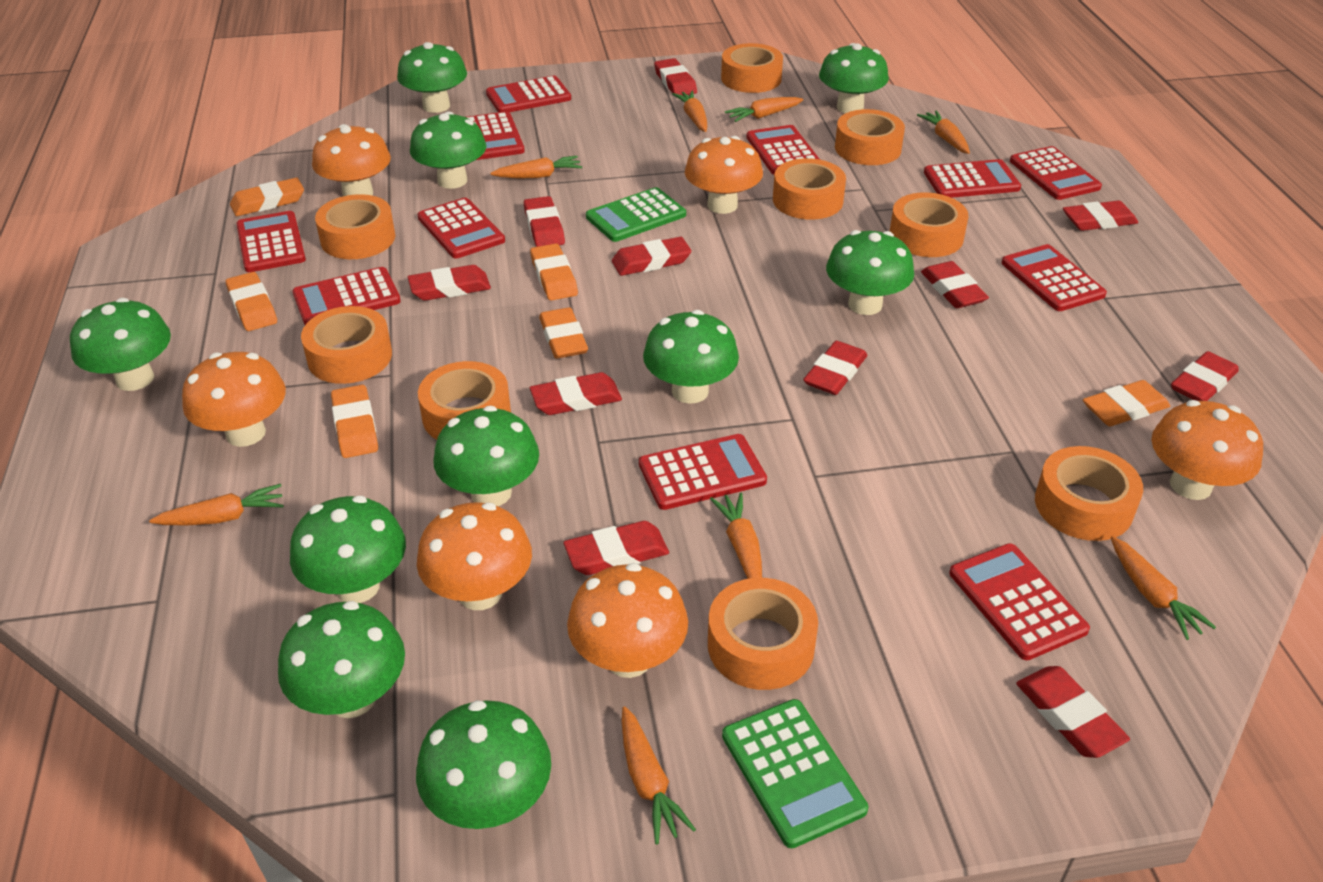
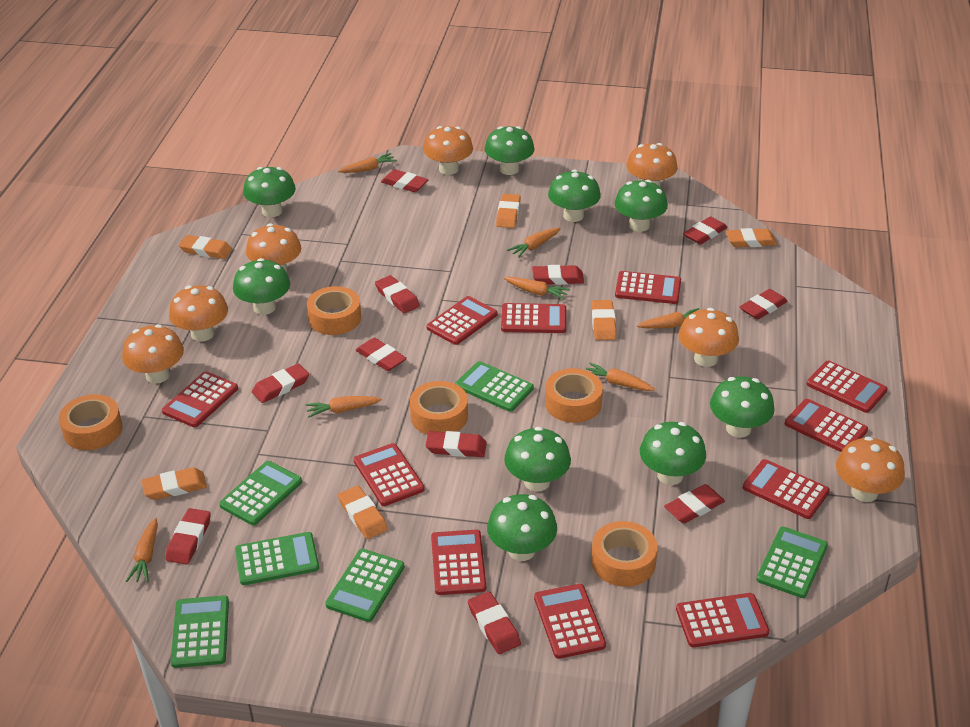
green calculator: 2 -> 6
green mushroom: 10 -> 9
orange carrot: 8 -> 7
orange mushroom: 6 -> 7
orange tape: 9 -> 5

